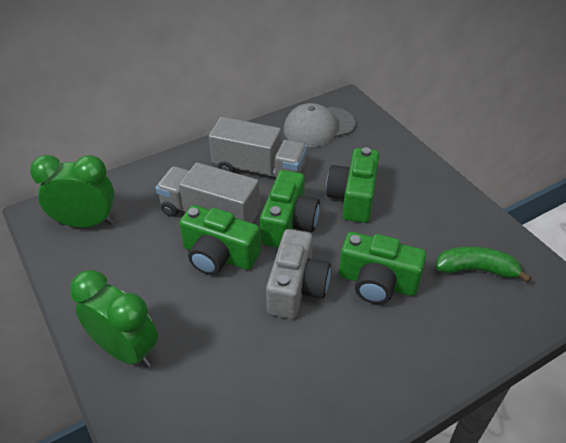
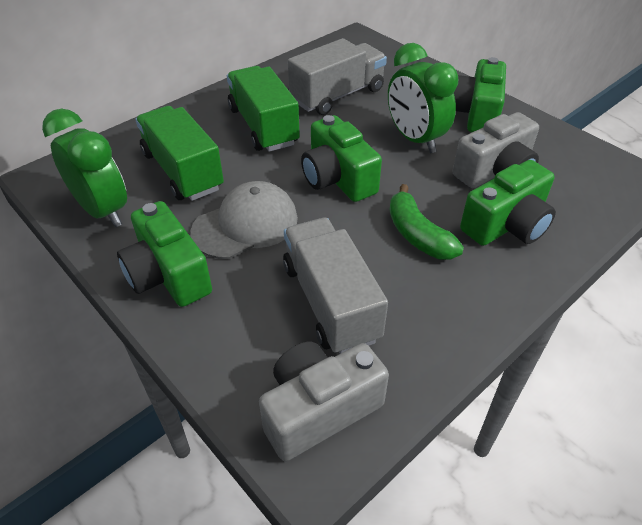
green truck: 0 -> 2
grey camera: 1 -> 2

